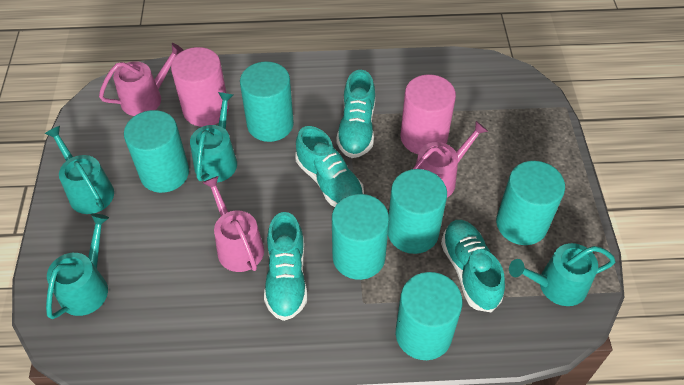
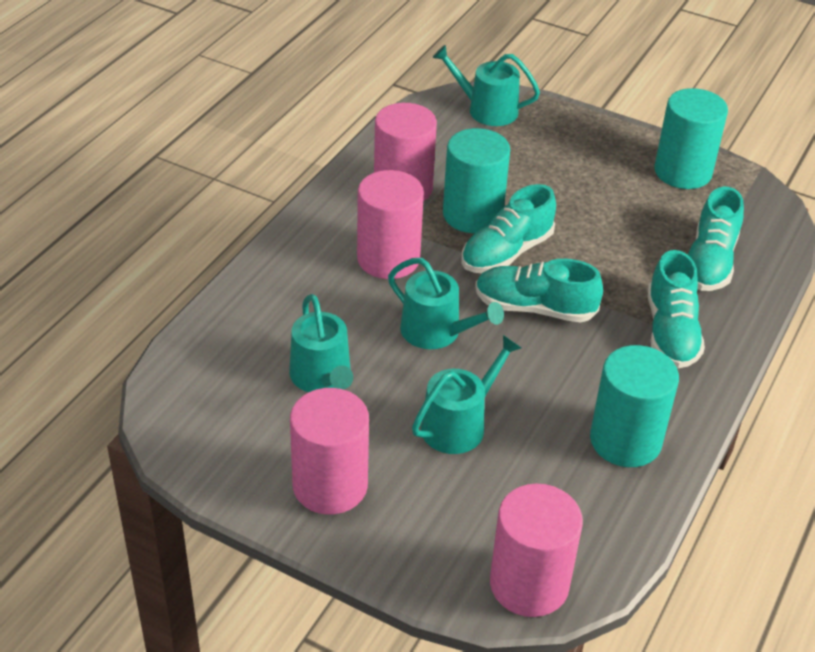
pink cylinder: 2 -> 4
pink watering can: 3 -> 0
turquoise cylinder: 6 -> 3

